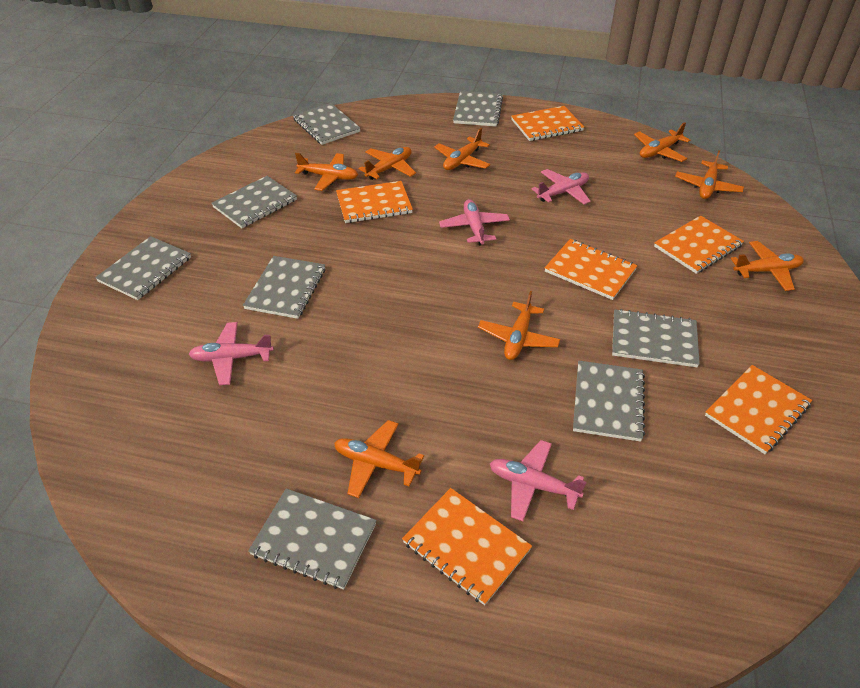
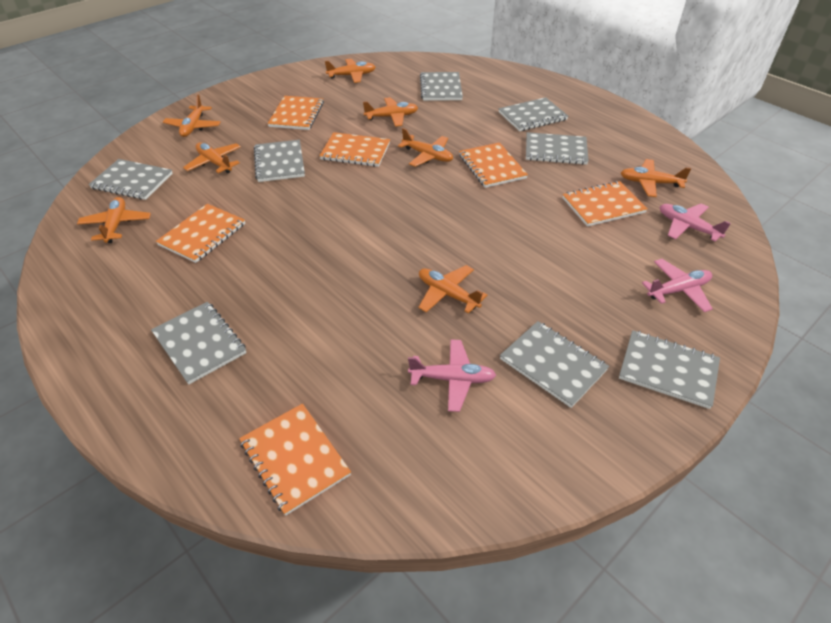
pink plane: 4 -> 3

